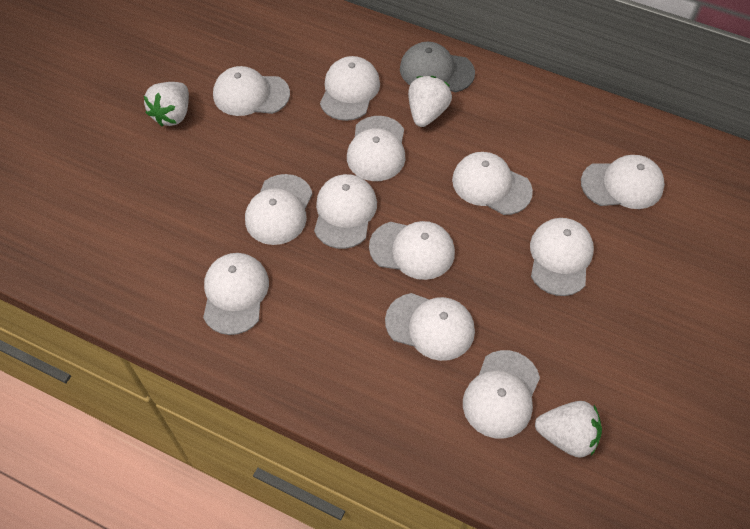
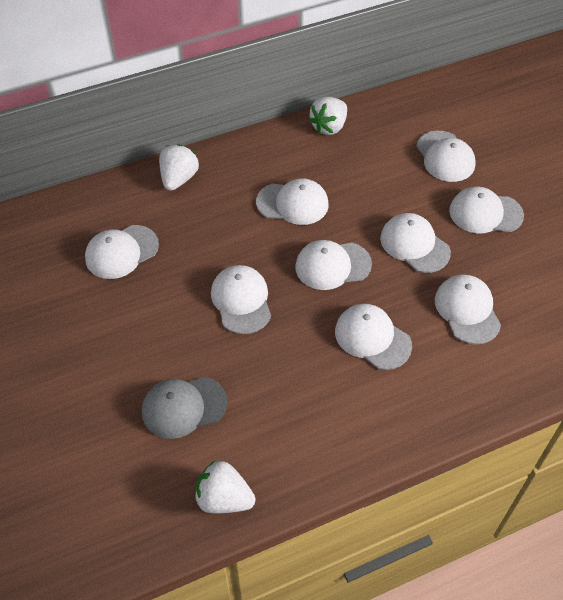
white cap: 12 -> 9

